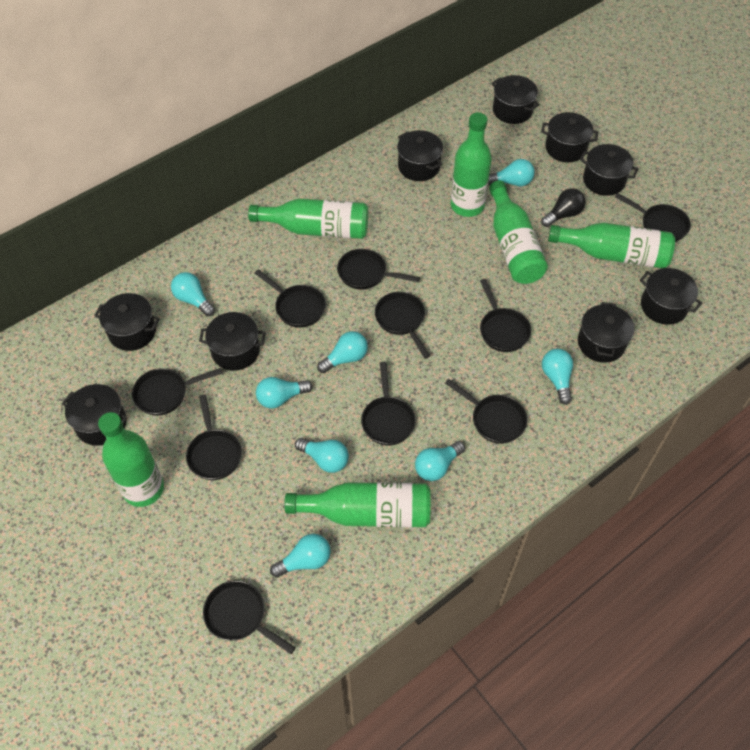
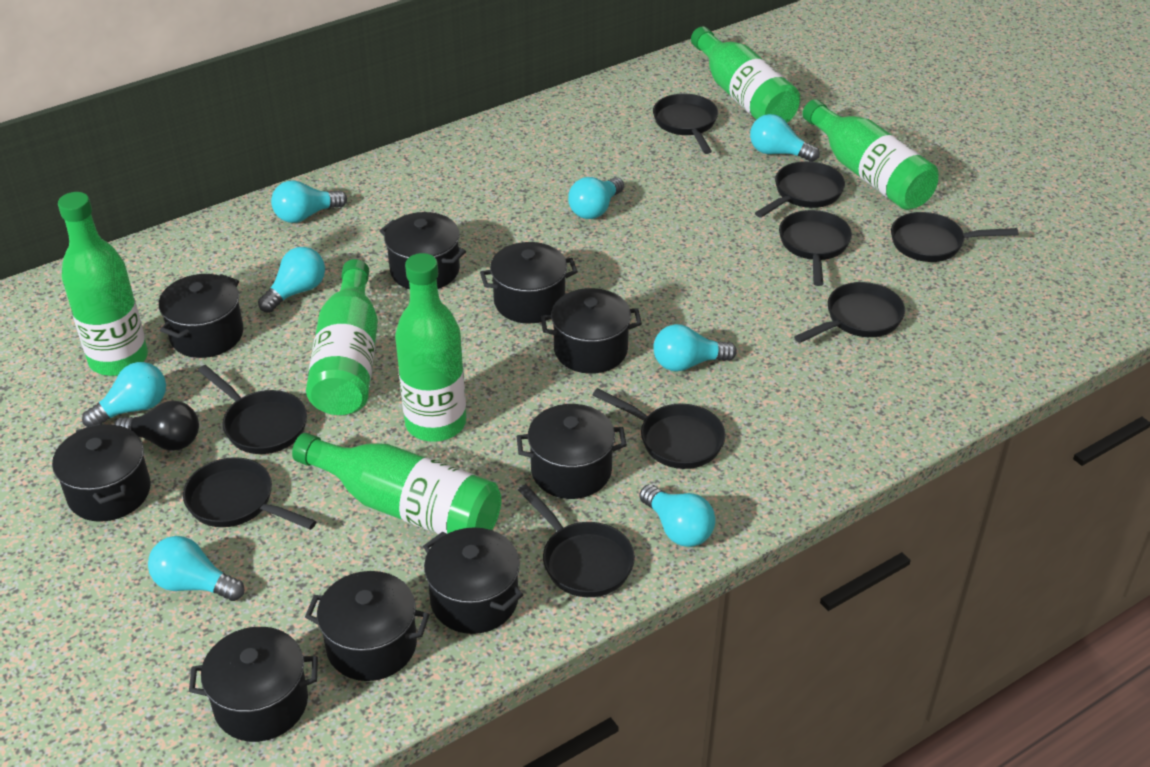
black pan: 10 -> 9

